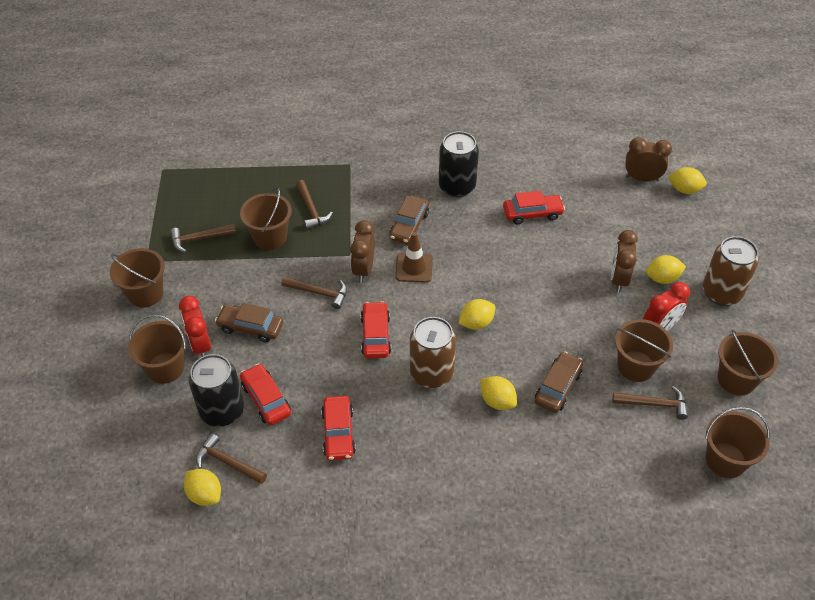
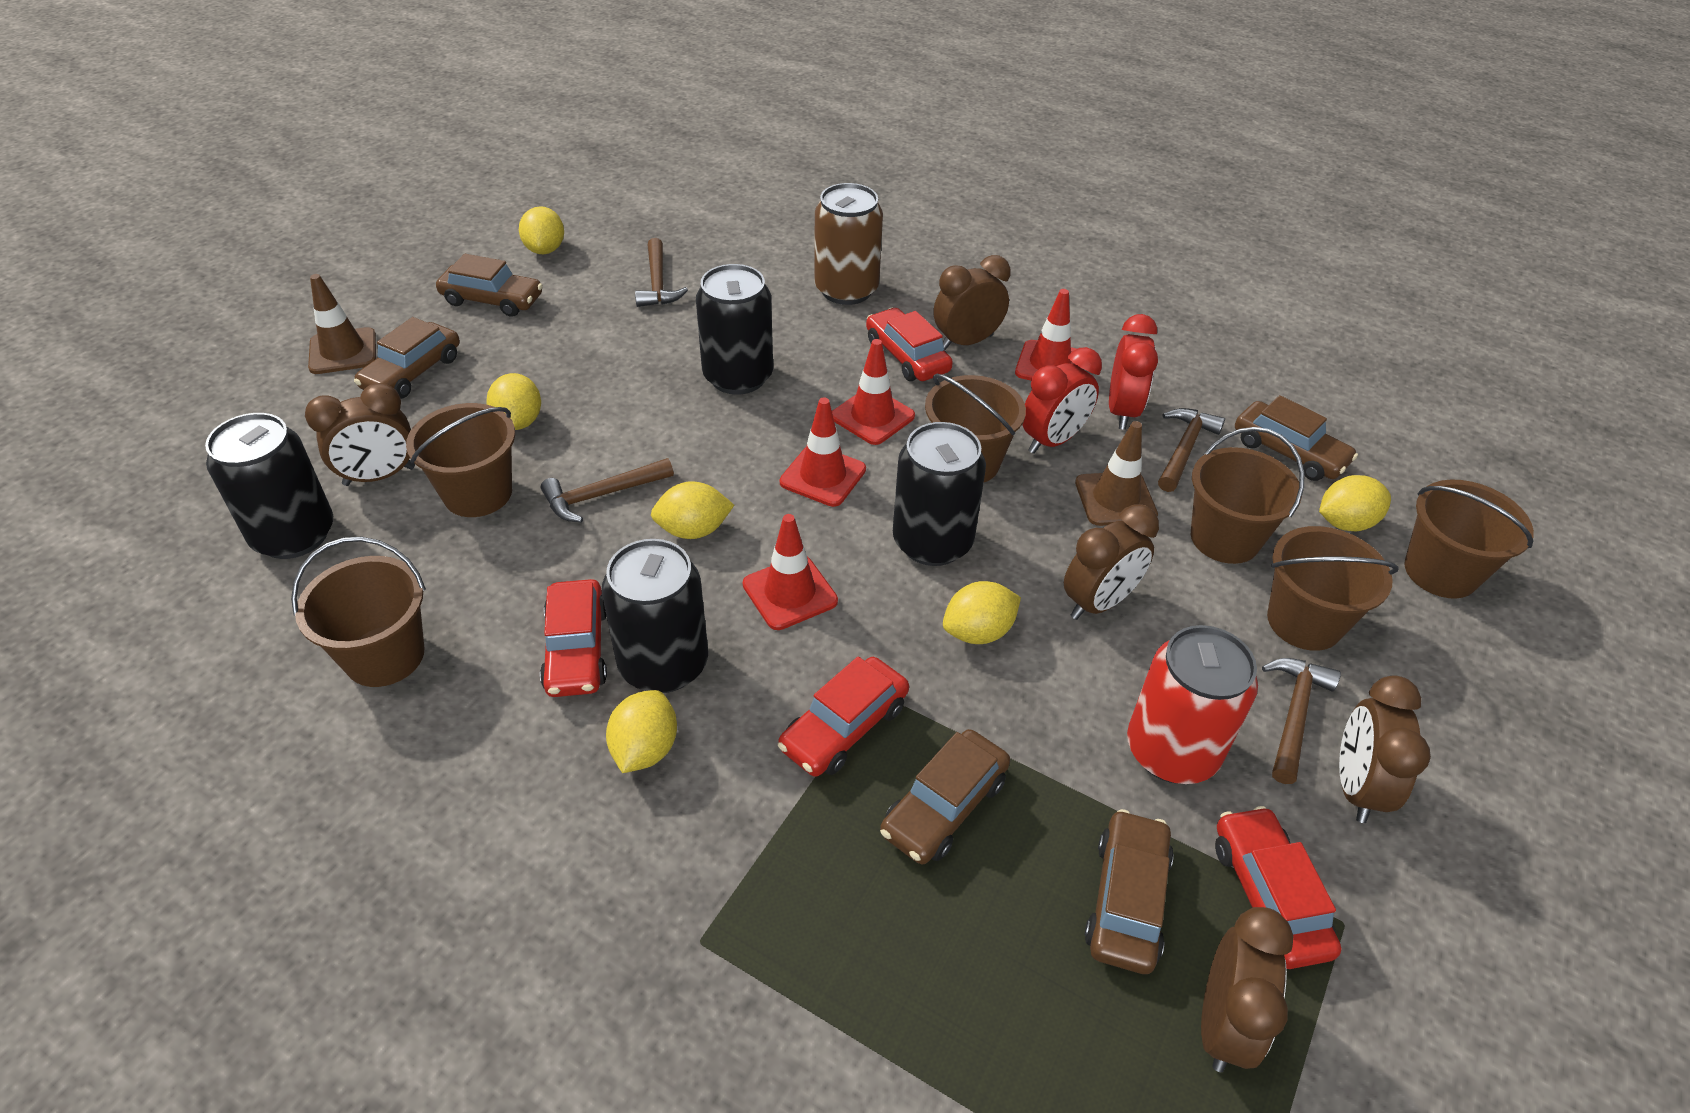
black can: 2 -> 4
brown can: 2 -> 1
brown car: 3 -> 5
brown clock: 3 -> 5
brown hammer: 5 -> 4
brown traffic cone: 1 -> 2
red can: 0 -> 1
red traffic cone: 0 -> 4
yellow lemon: 5 -> 6

